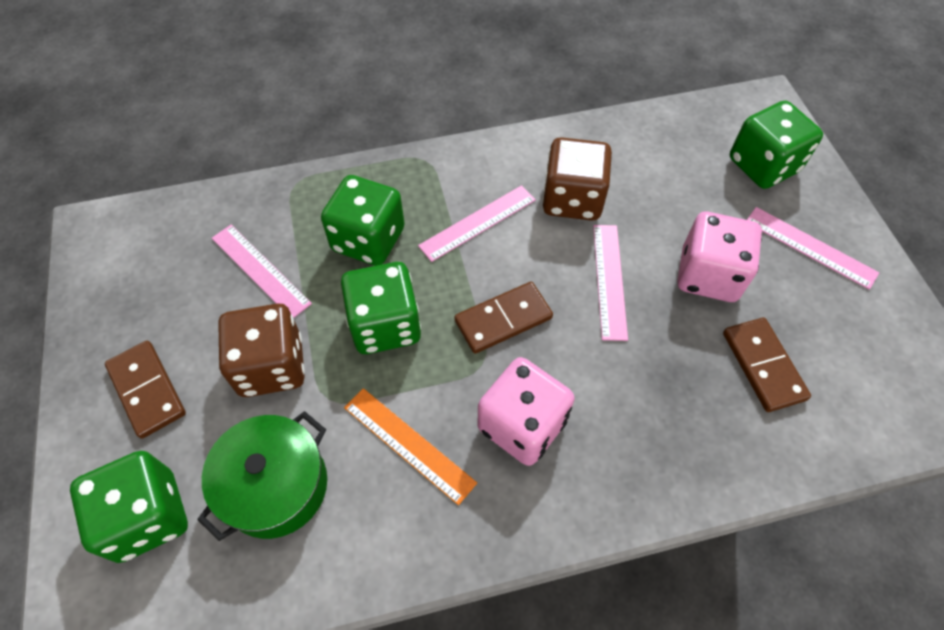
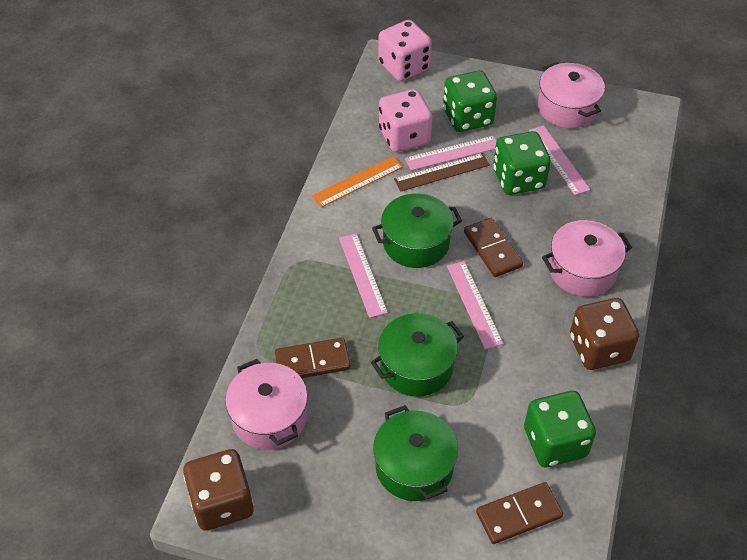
brown ruler: 0 -> 1
green dice: 4 -> 3
green pot: 1 -> 3
pink pot: 0 -> 3

